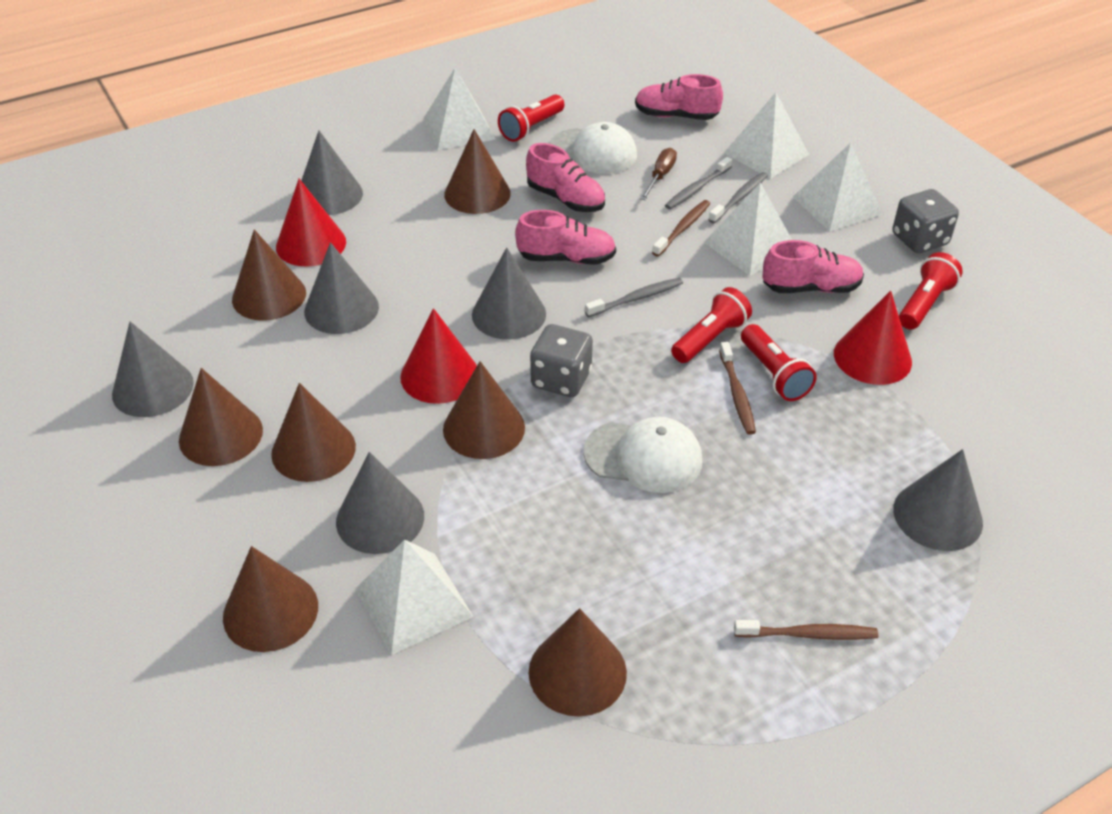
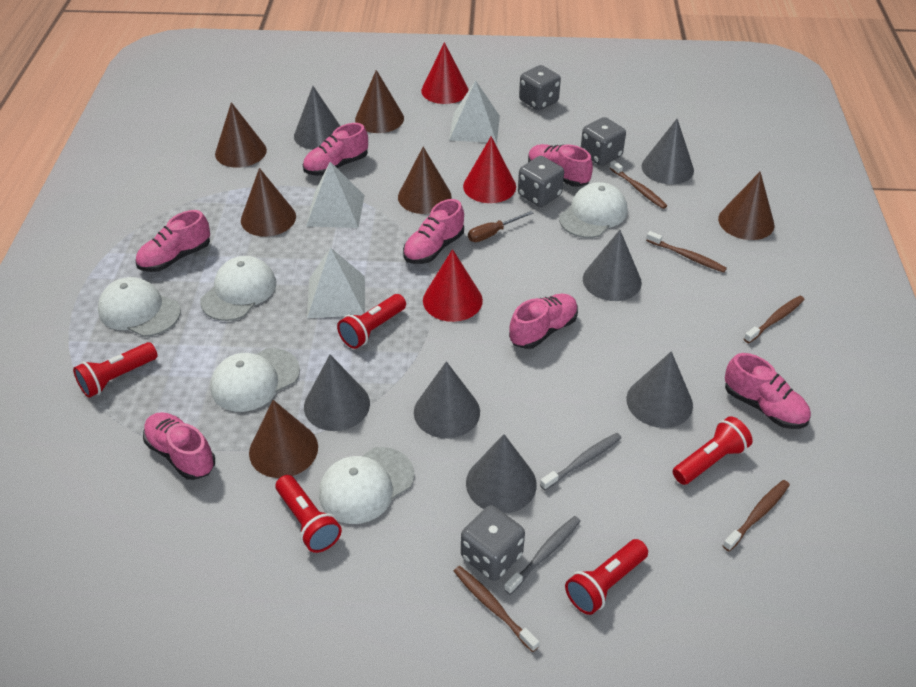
brown cone: 7 -> 6
brown toothbrush: 3 -> 5
grey cone: 6 -> 7
grey dice: 2 -> 4
grey toothbrush: 3 -> 2
pink shoe: 4 -> 7
red flashlight: 4 -> 5
white cap: 2 -> 5
white pyramid: 5 -> 3

